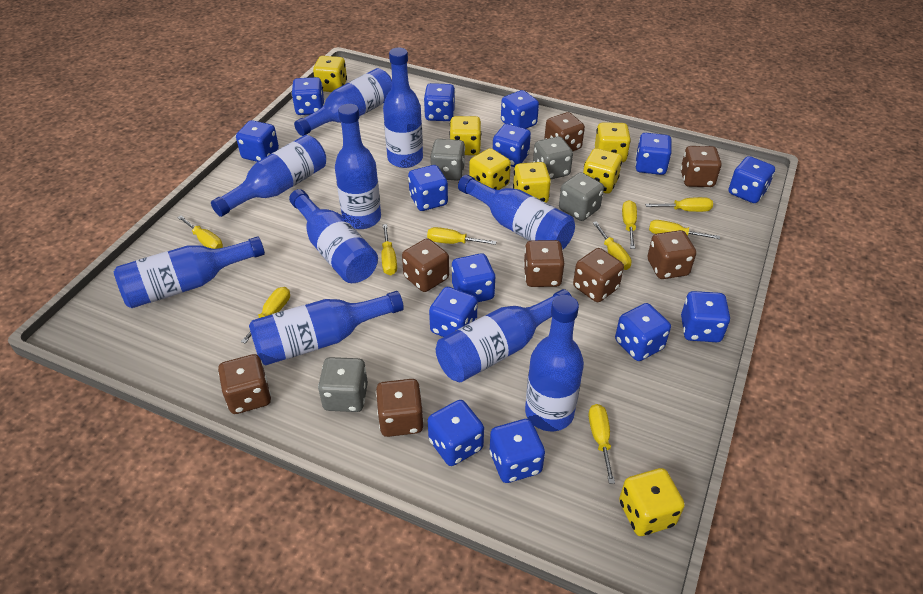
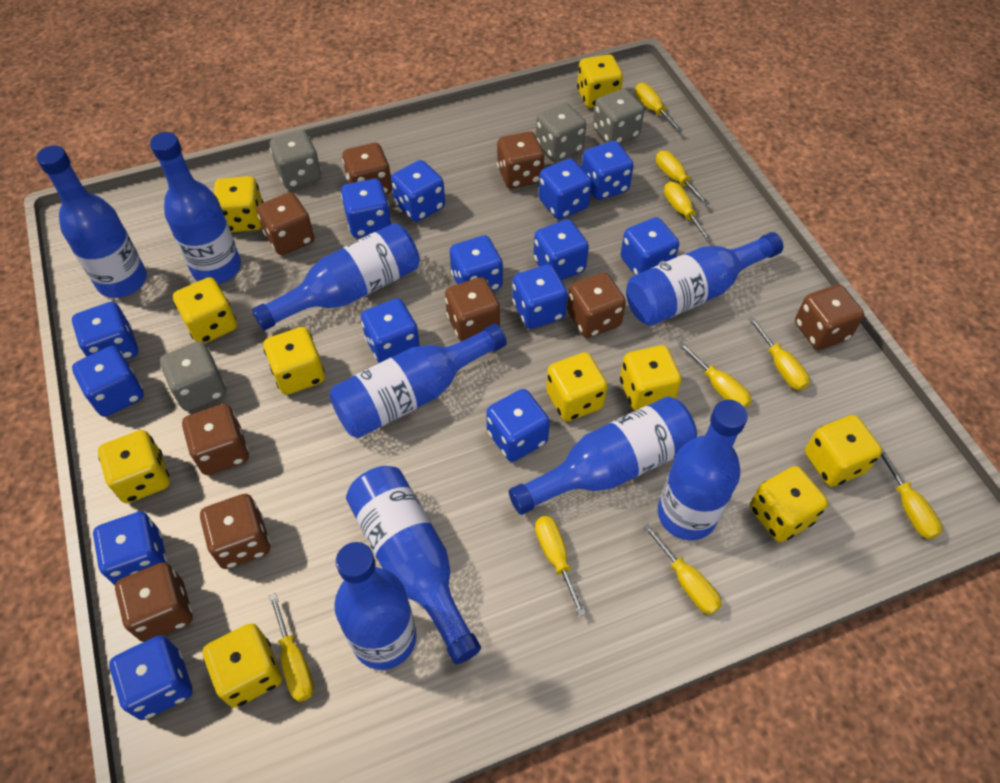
blue bottle: 10 -> 9
brown dice: 8 -> 9
yellow dice: 7 -> 10

